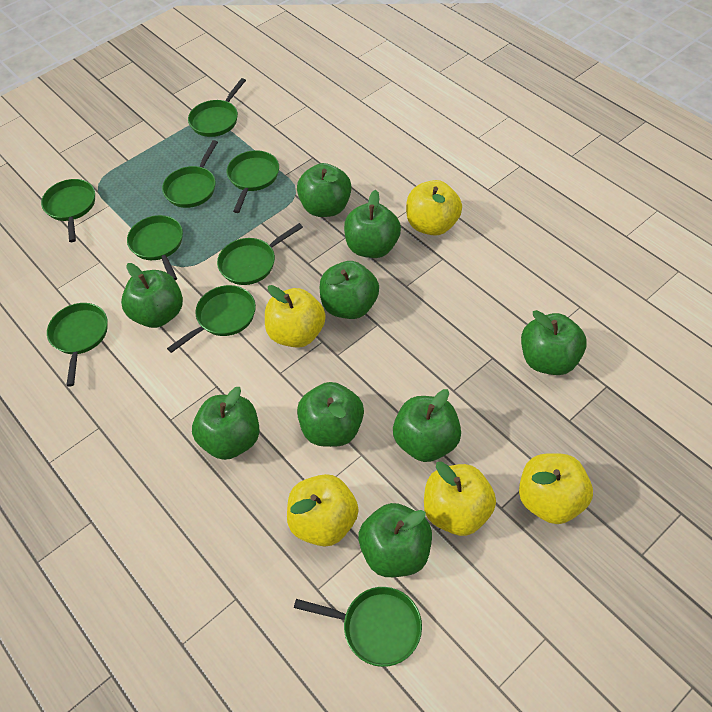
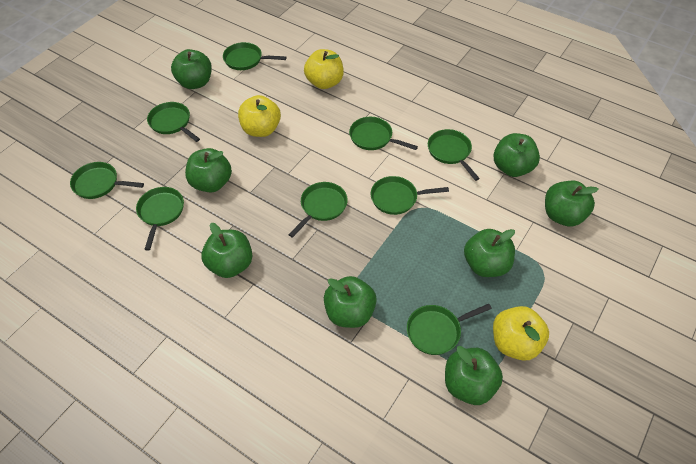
green apple: 9 -> 8
yellow apple: 5 -> 3

